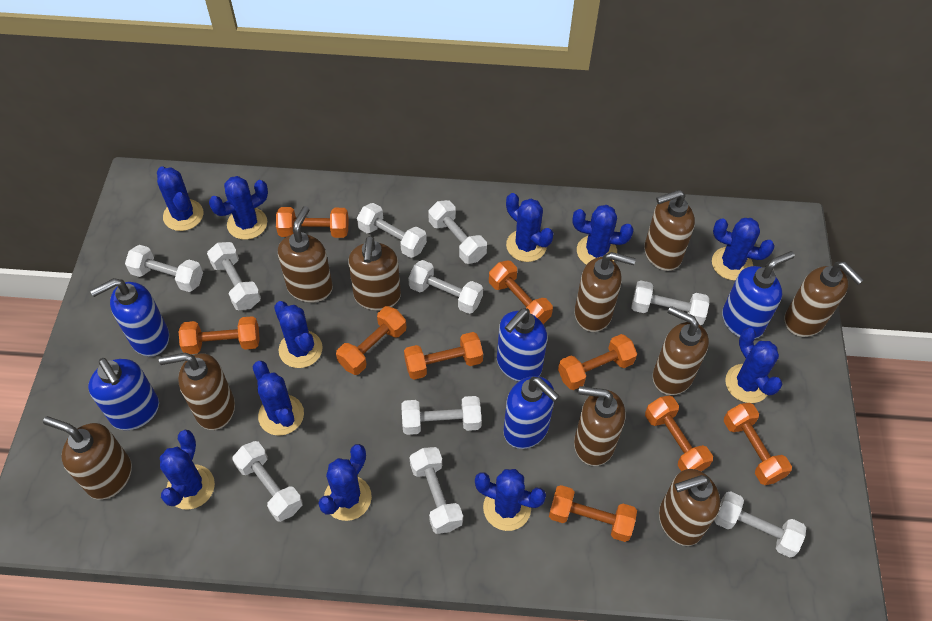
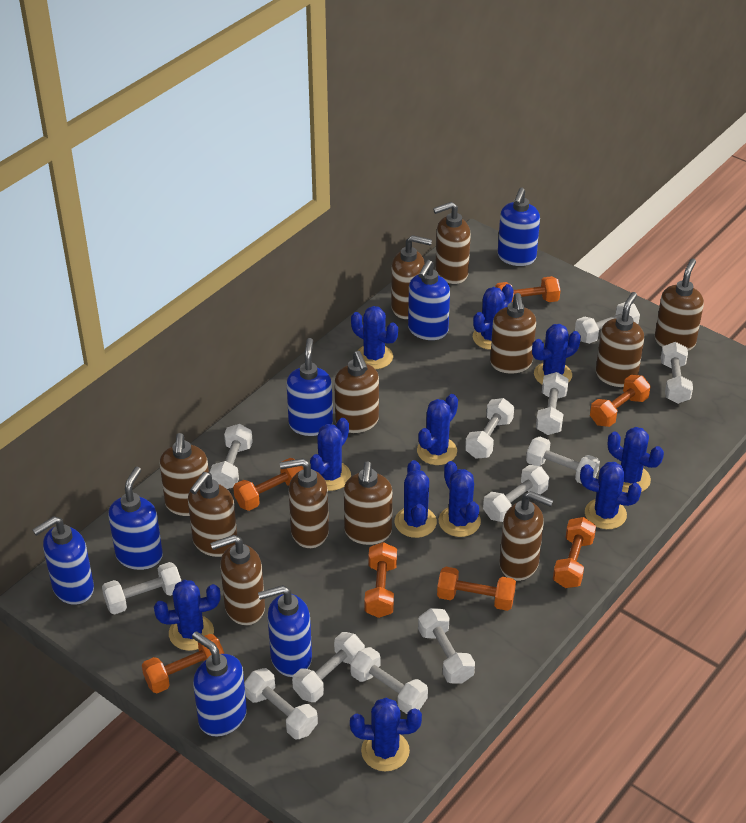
blue soap dispenser: 5 -> 7
brown soap dispenser: 10 -> 12
orange dumbbell: 9 -> 7
white dumbbell: 10 -> 12

